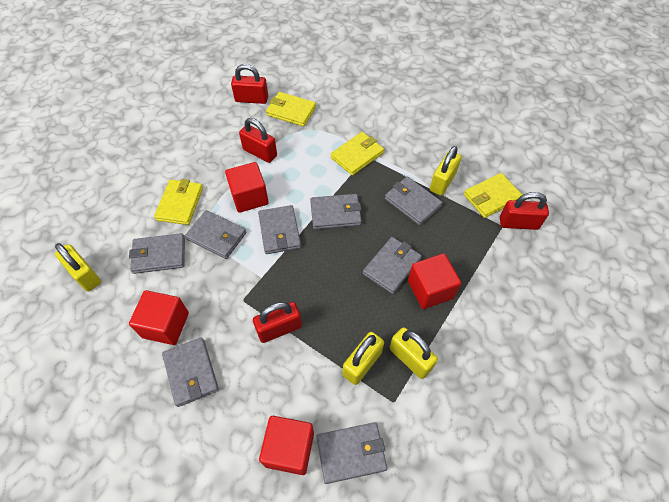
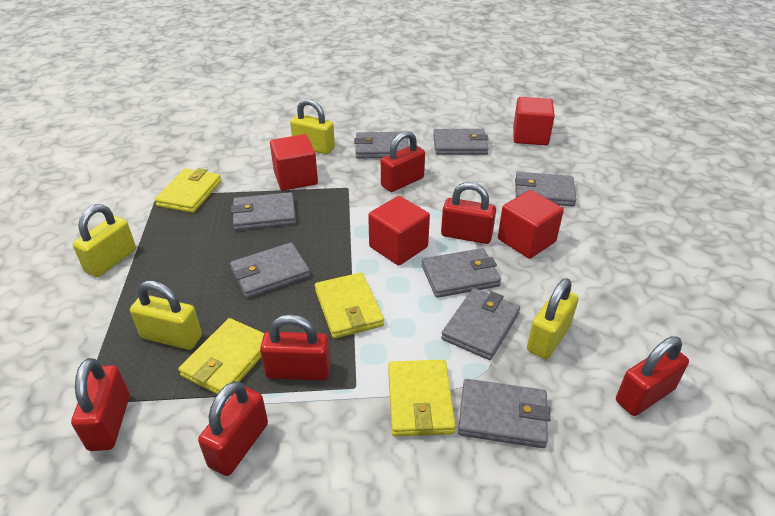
red padlock: 4 -> 6

